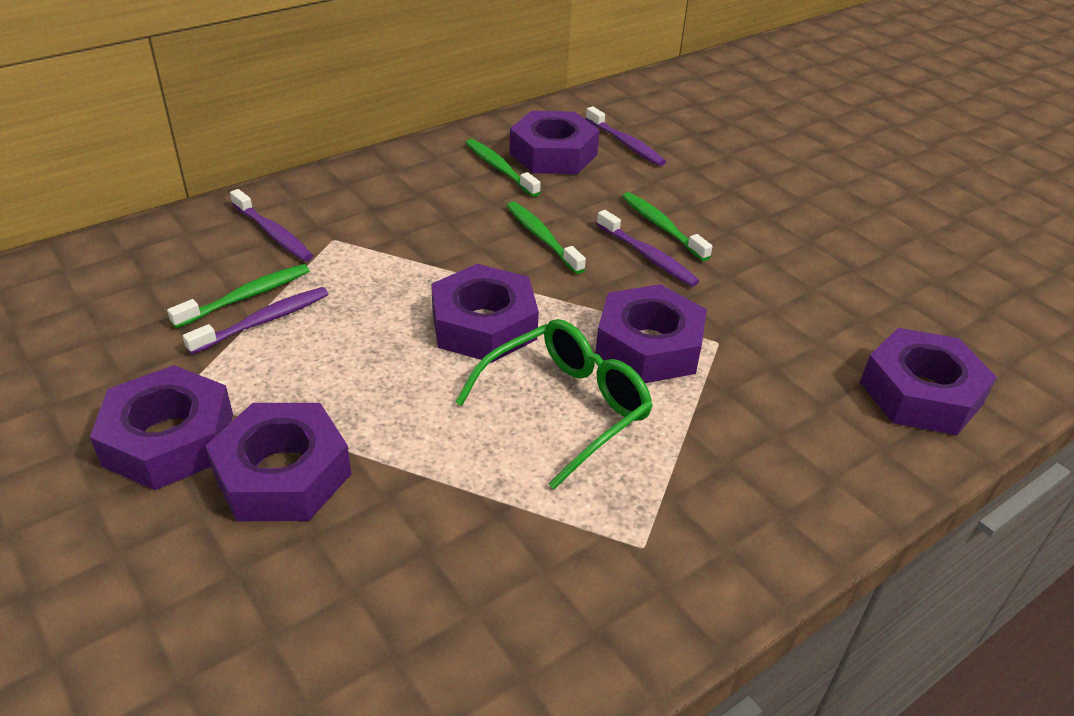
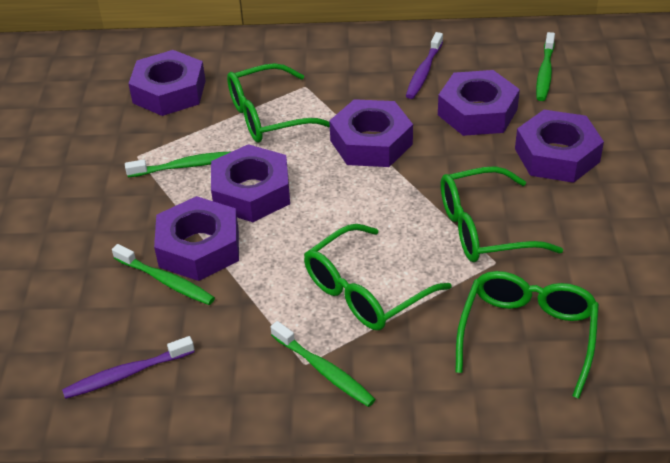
green glasses: 1 -> 4
purple toothbrush: 4 -> 2

